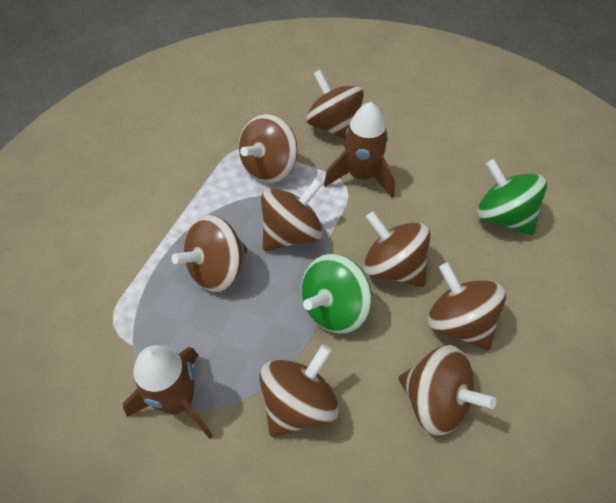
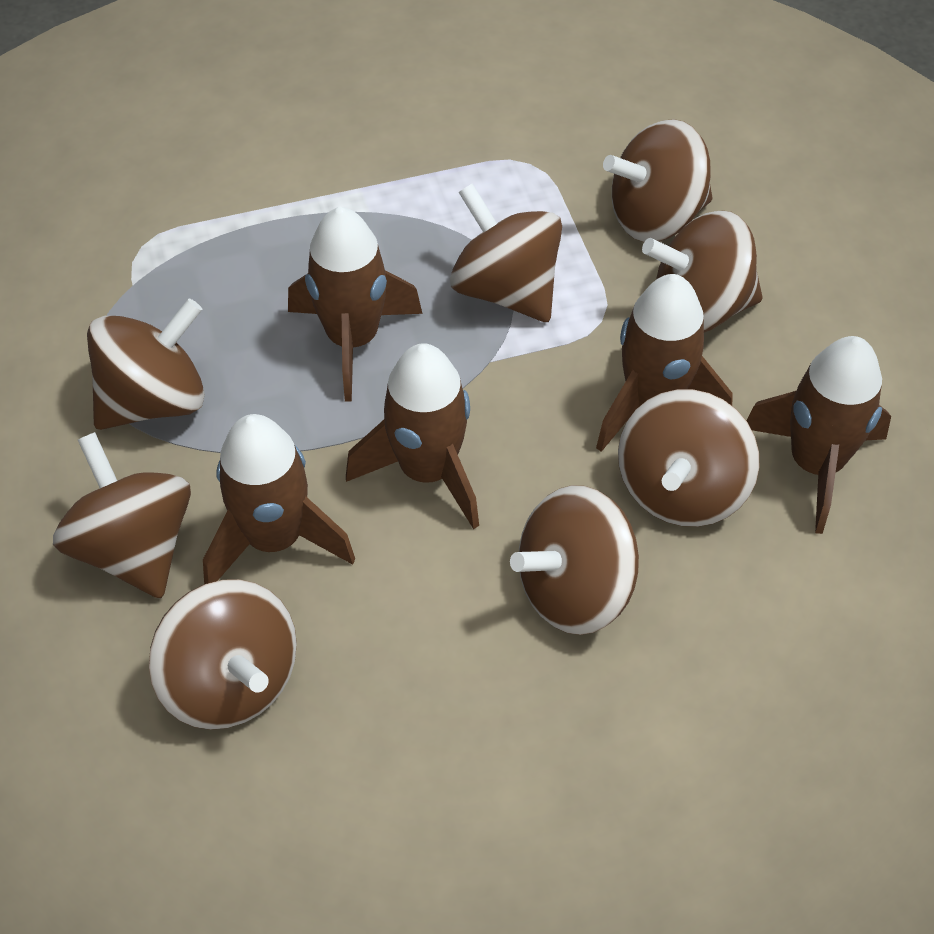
brown rocket: 2 -> 5
green spinning top: 2 -> 0

